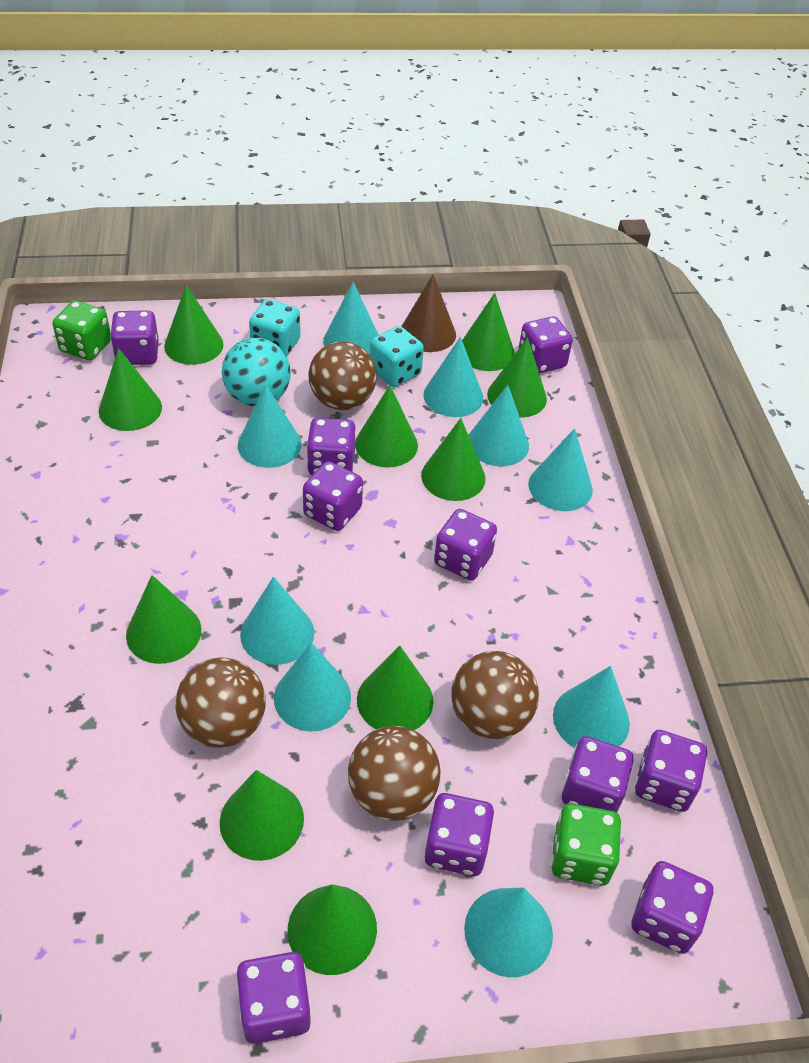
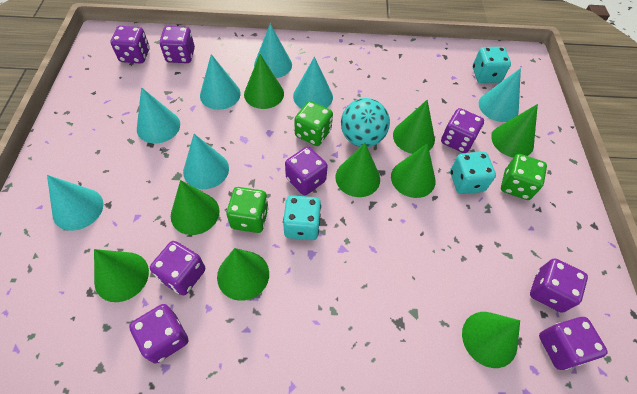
brown ball: 4 -> 0
brown cone: 1 -> 0
green cone: 10 -> 9
green dice: 2 -> 3
purple dice: 10 -> 8
turquoise cone: 9 -> 7
turquoise dice: 2 -> 3

